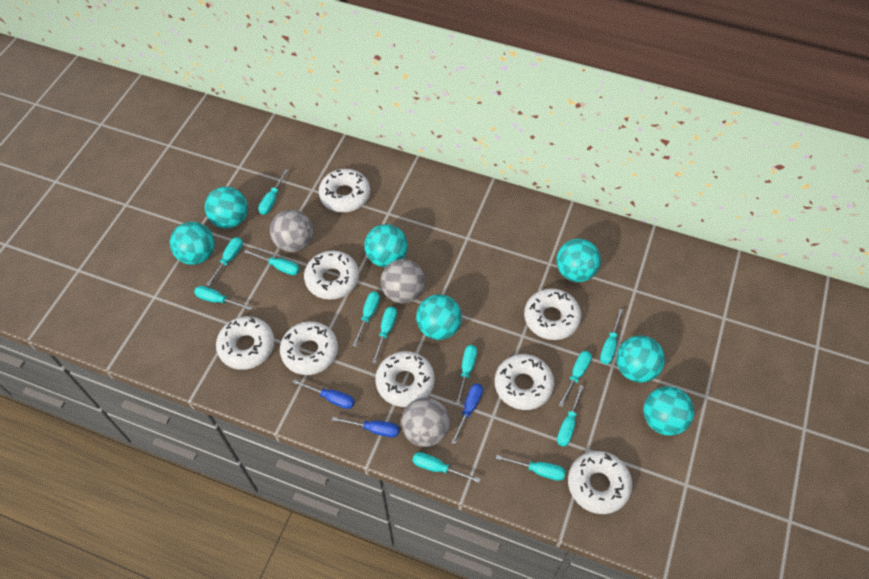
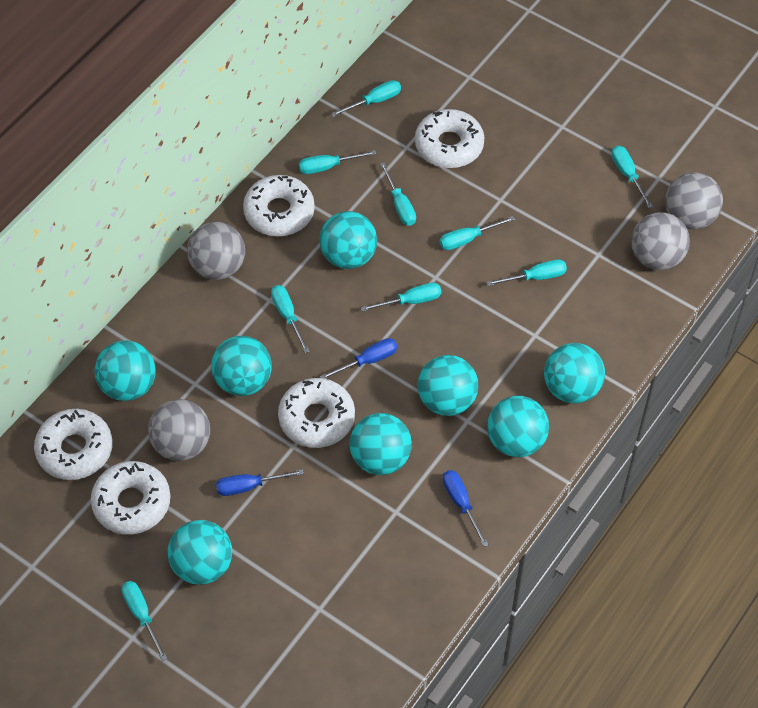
grey ball: 3 -> 4
turquoise ball: 7 -> 8
turquoise screwdriver: 12 -> 9
white donut: 8 -> 5

